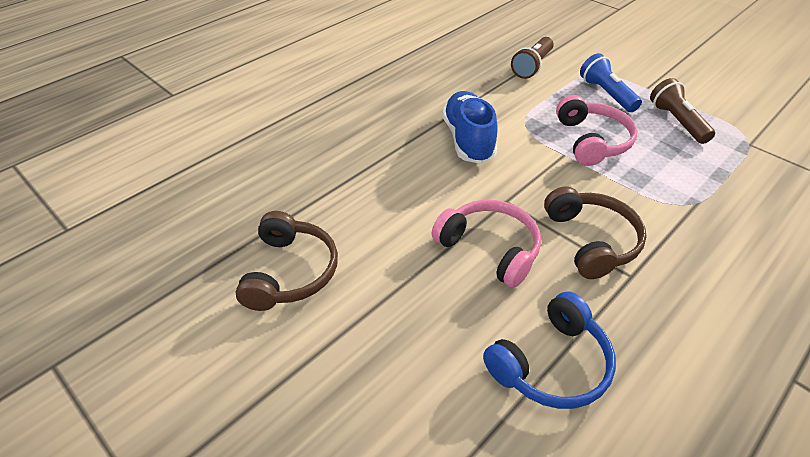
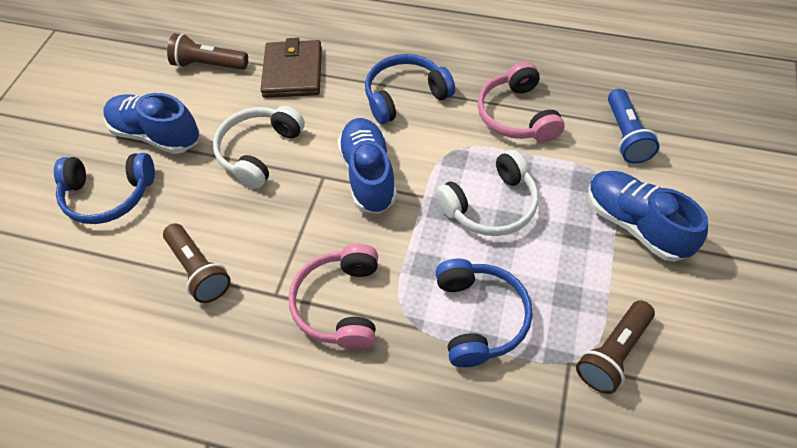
blue headphones: 1 -> 3
blue shoe: 1 -> 3
brown flashlight: 2 -> 3
brown headphones: 2 -> 0
brown wallet: 0 -> 1
white headphones: 0 -> 2

